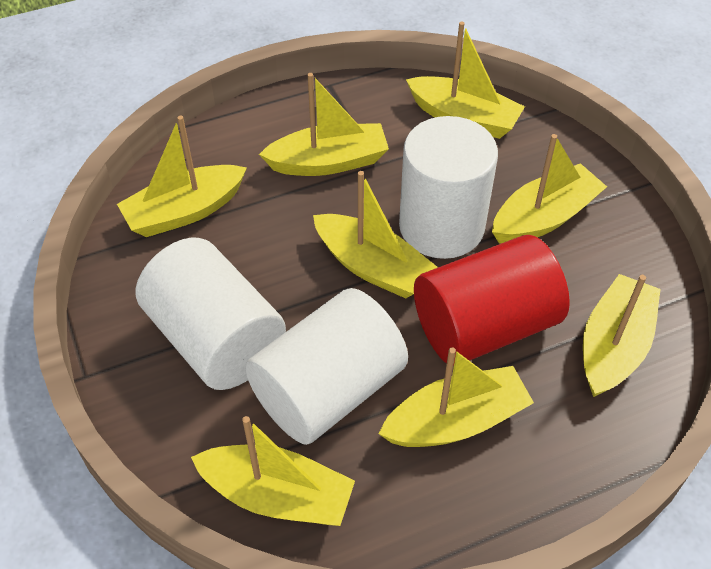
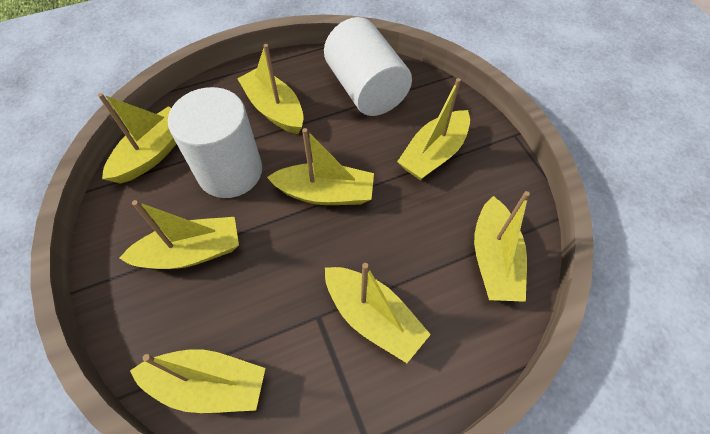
red cylinder: 1 -> 0
white cylinder: 3 -> 2

